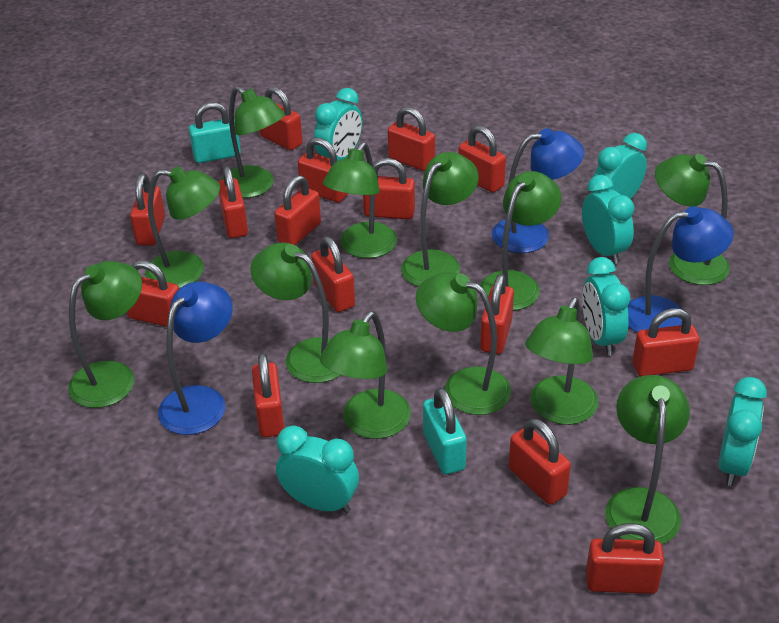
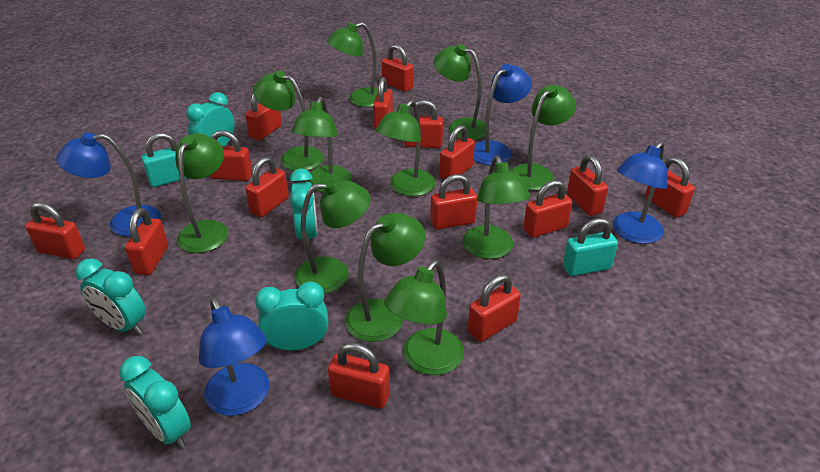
blue lamp: 3 -> 4
green lamp: 12 -> 11
turquoise clock: 6 -> 5

